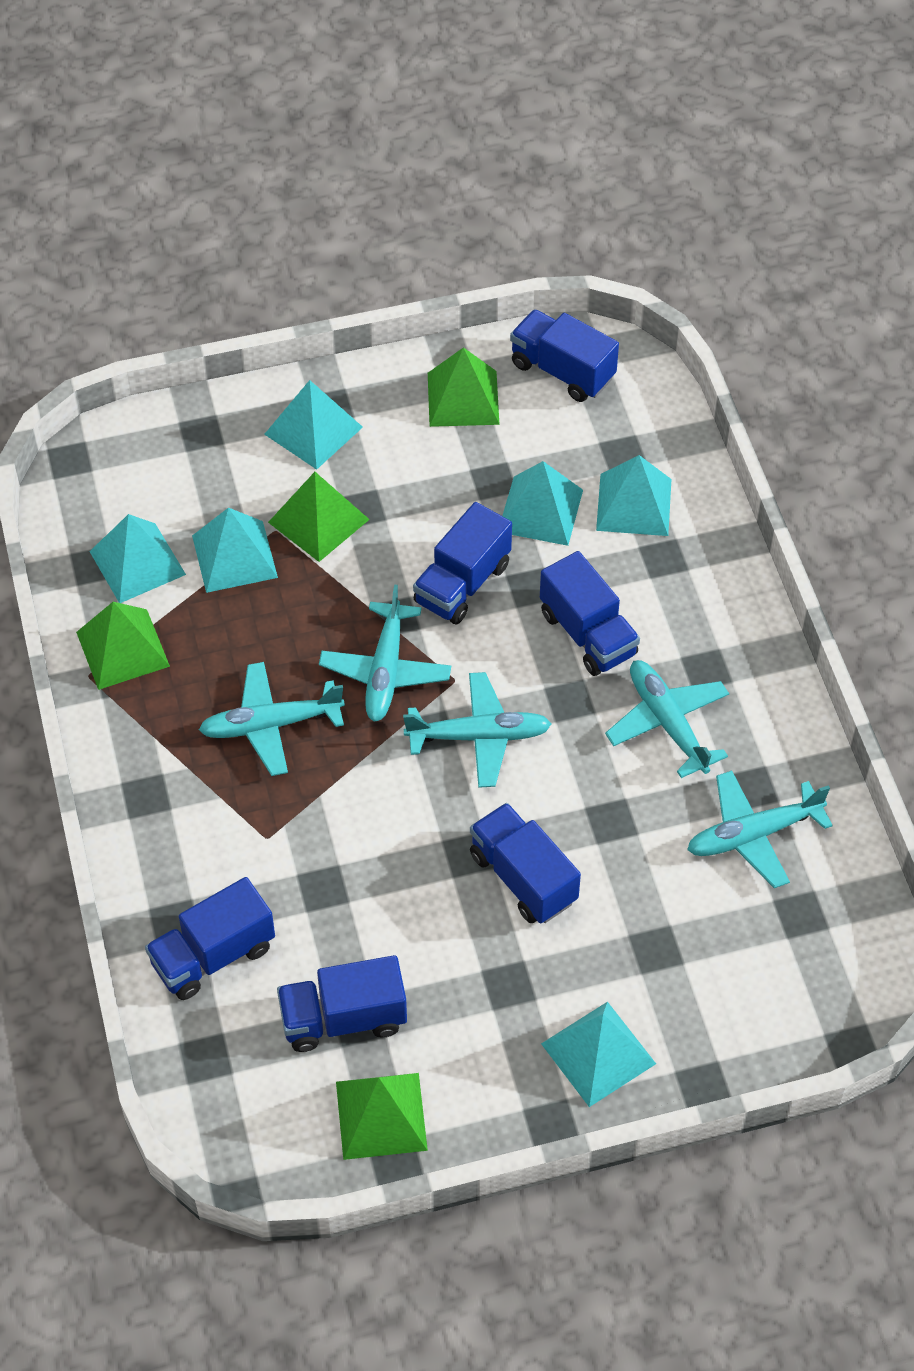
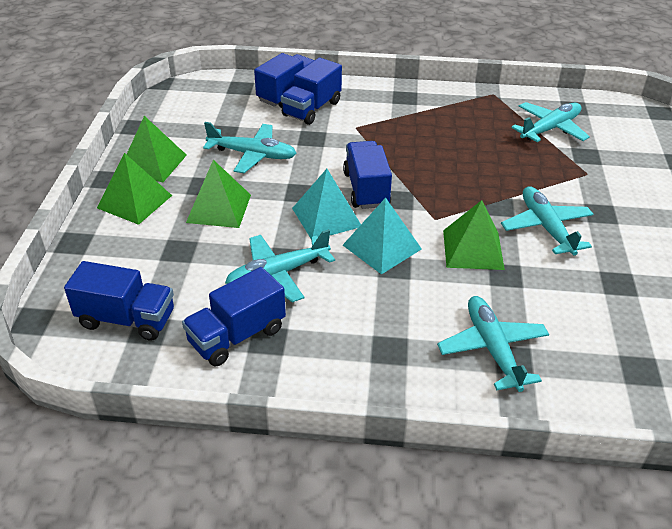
blue truck: 6 -> 5
turquoise pyramid: 6 -> 2

